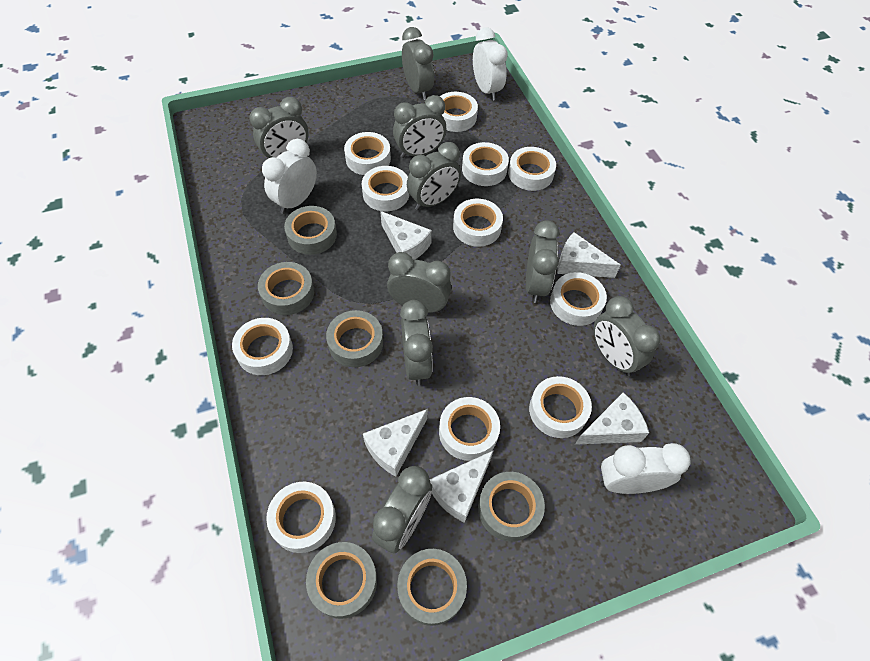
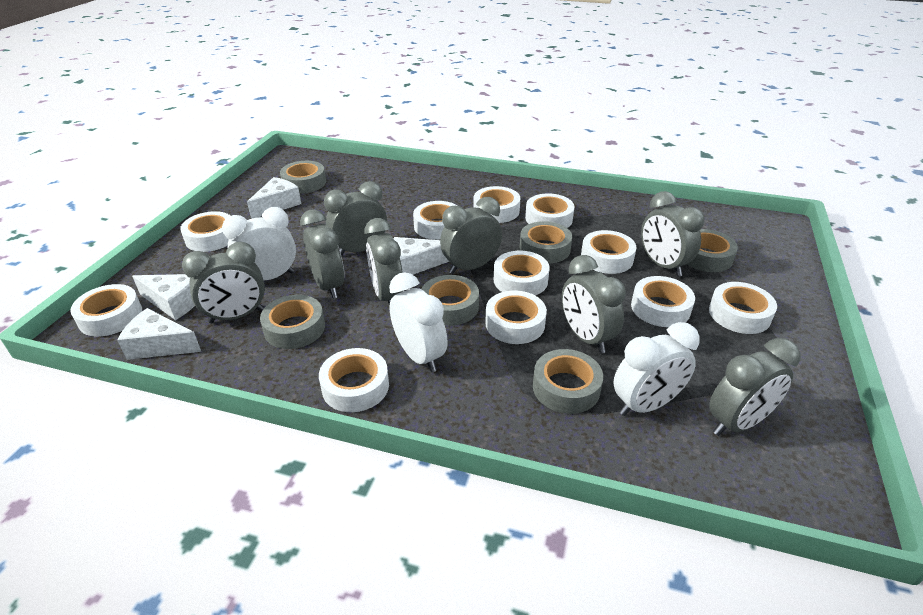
grey clock: 9 -> 8
white cheese: 5 -> 4

